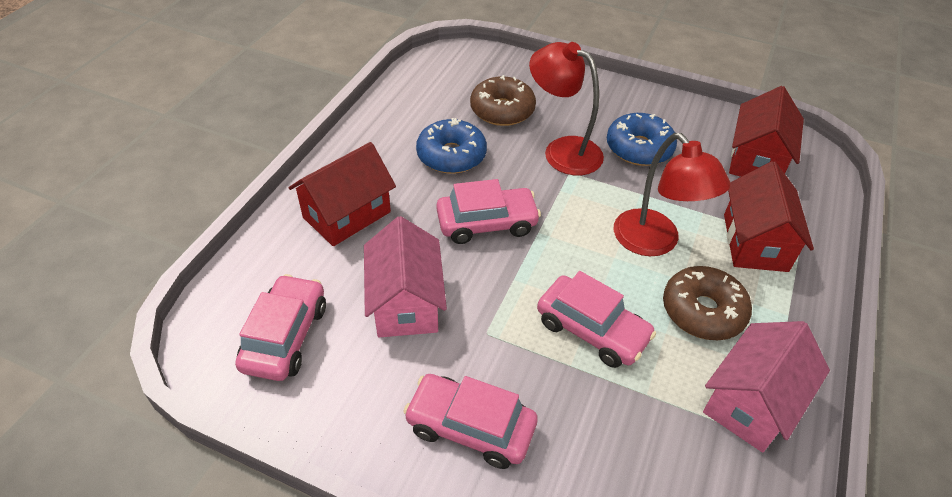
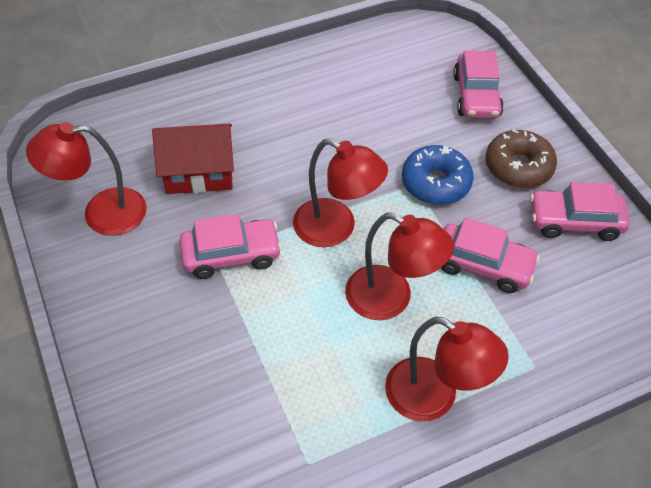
blue donut: 2 -> 1
brown donut: 2 -> 1
pink house: 2 -> 0
red house: 3 -> 1
red lamp: 2 -> 4

